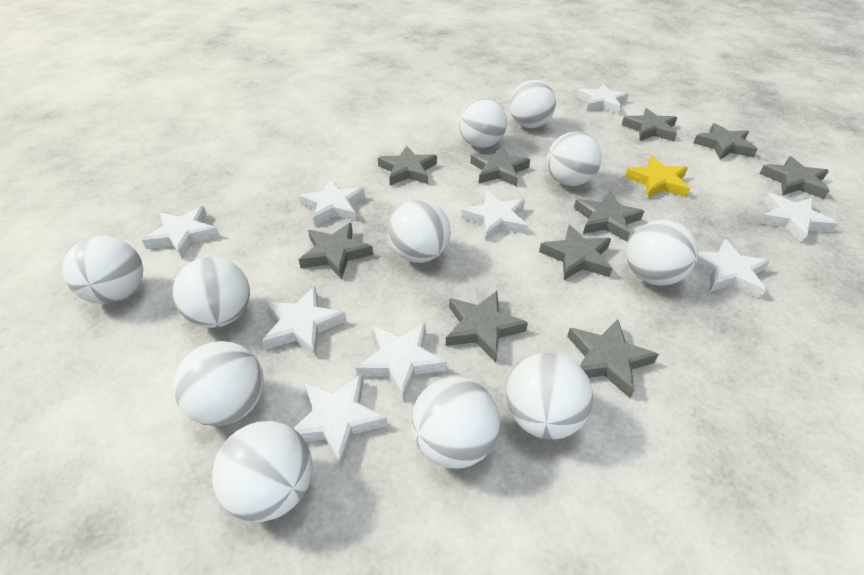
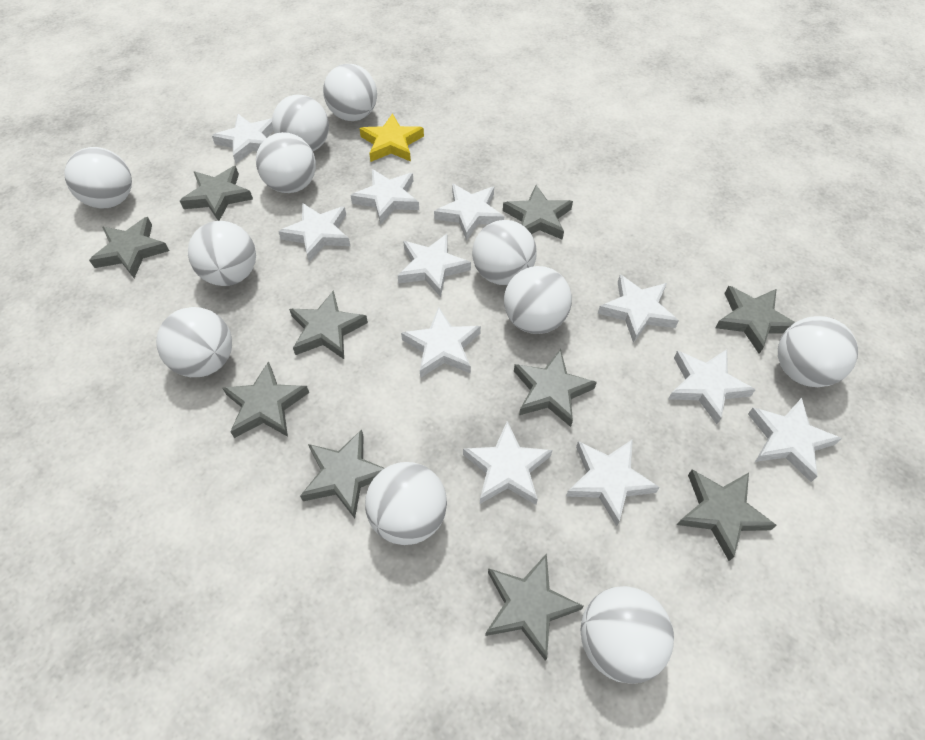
white star: 9 -> 11

